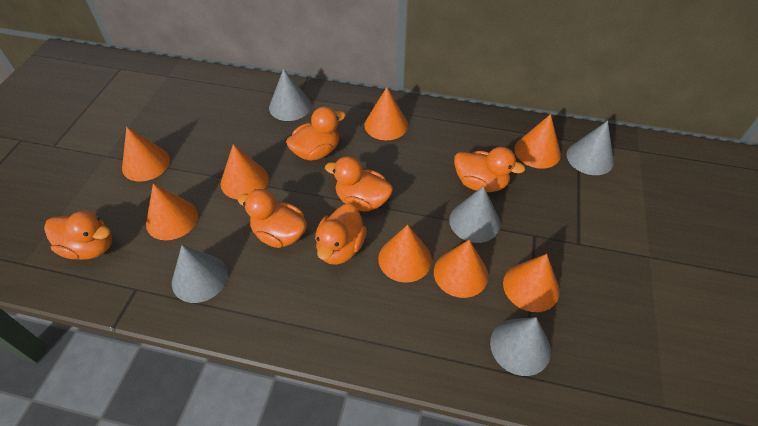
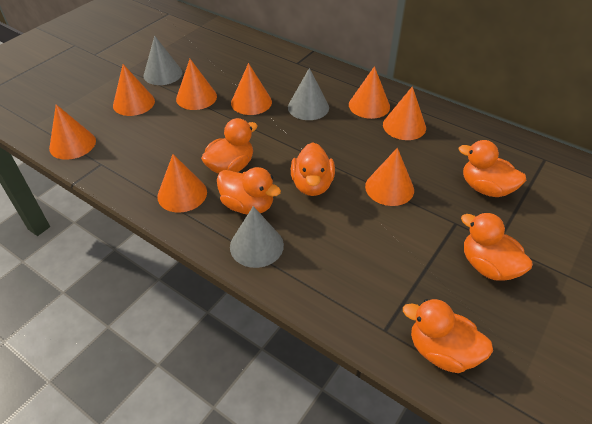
grey cone: 5 -> 3

